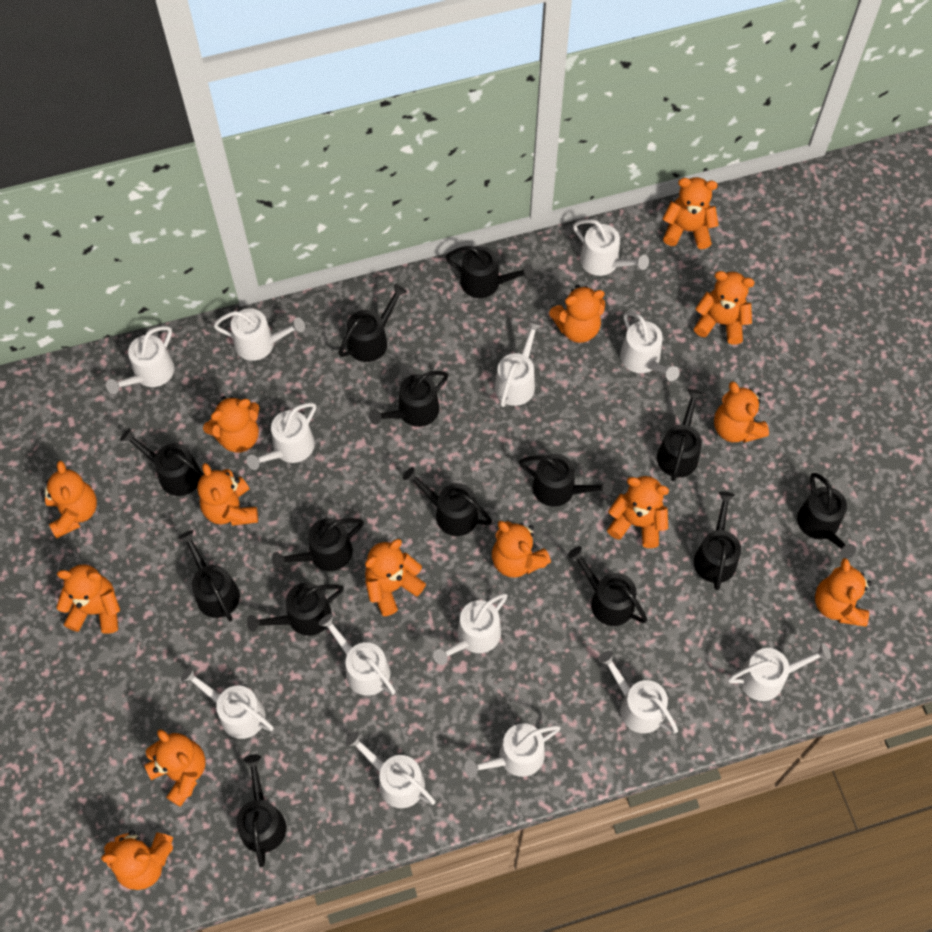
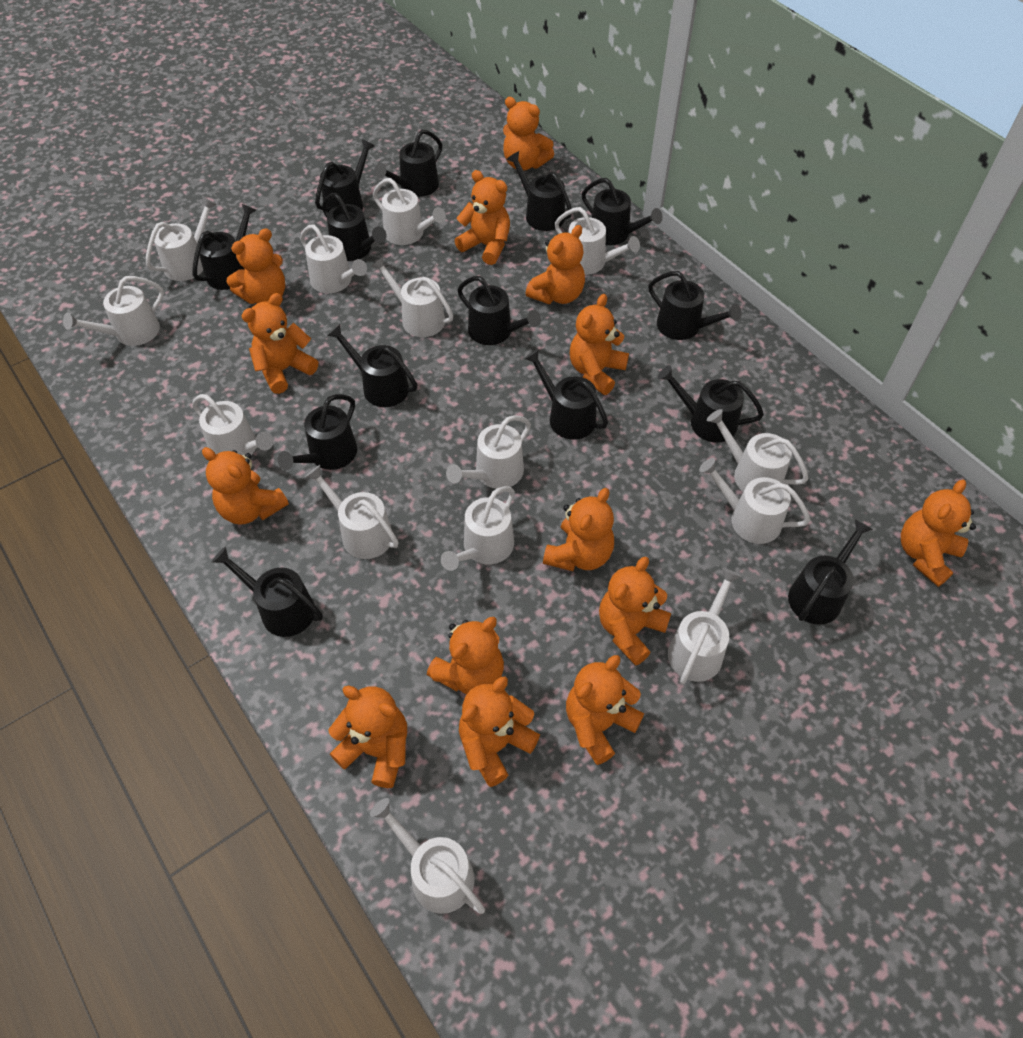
white watering can: 13 -> 14

